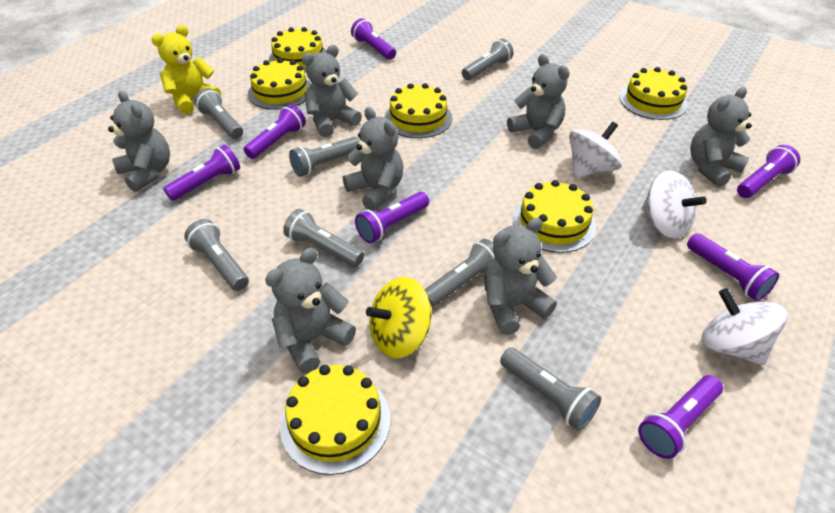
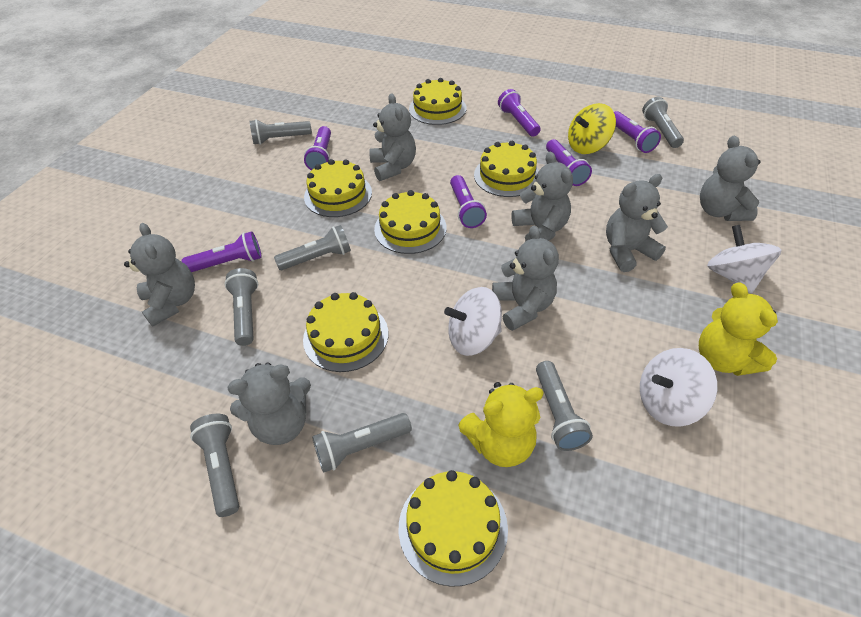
purple flashlight: 7 -> 6
yellow teddy bear: 1 -> 2

